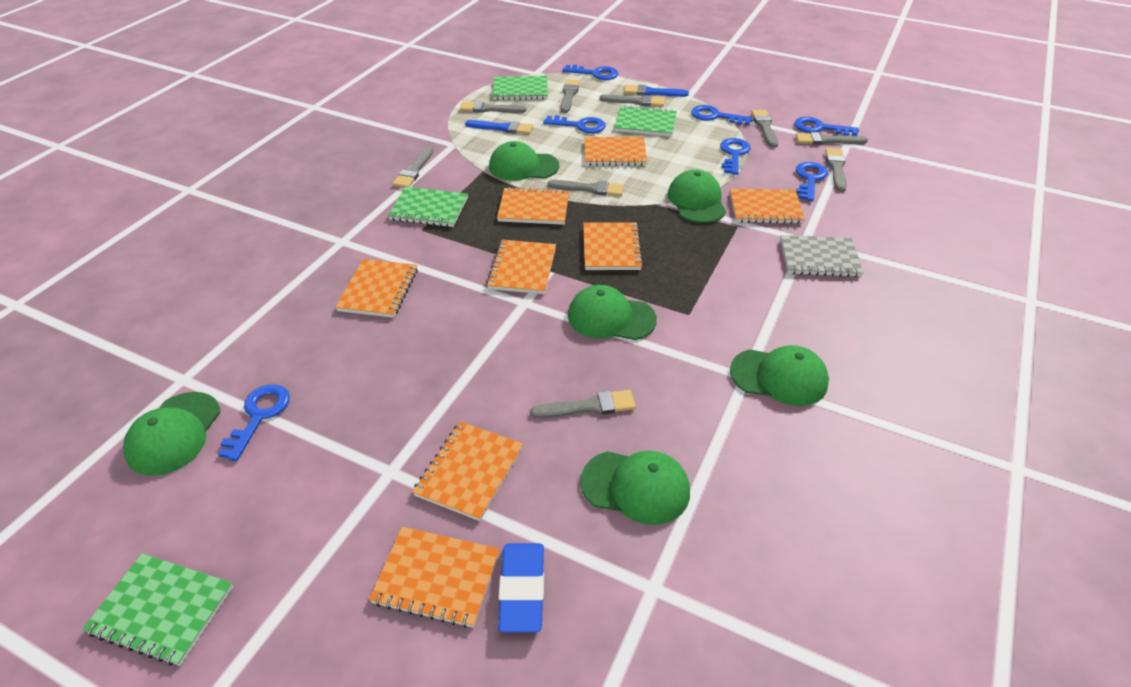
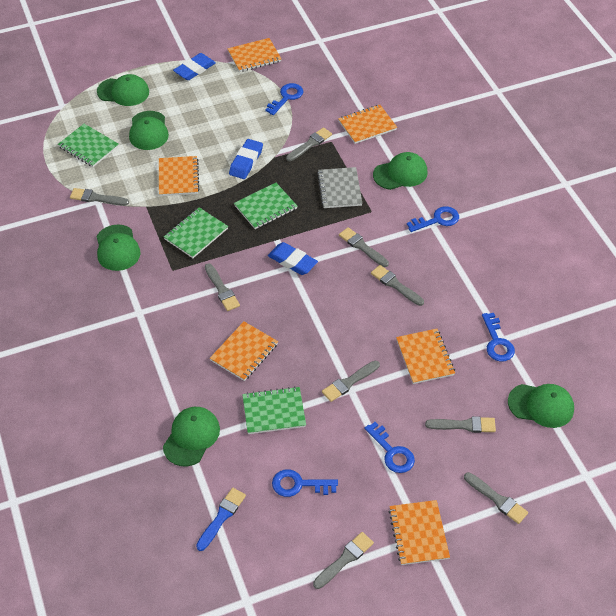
blue brush: 2 -> 1
blue eraser: 1 -> 3
blue key: 7 -> 5
orange notebook: 8 -> 6

